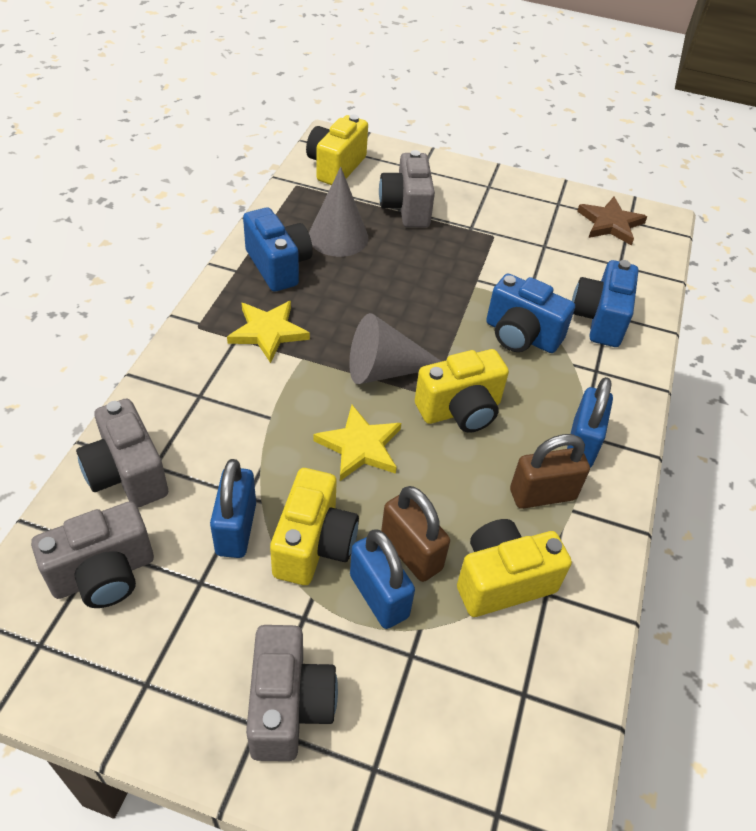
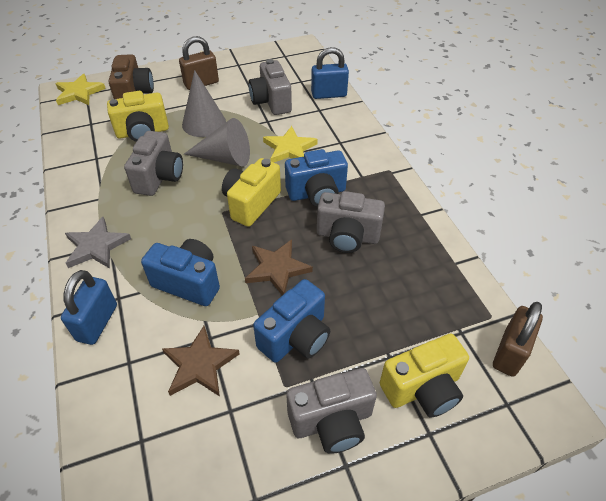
blue padlock: 3 -> 2
brown camera: 0 -> 1
brown star: 1 -> 2
grey star: 0 -> 1
yellow camera: 4 -> 3

